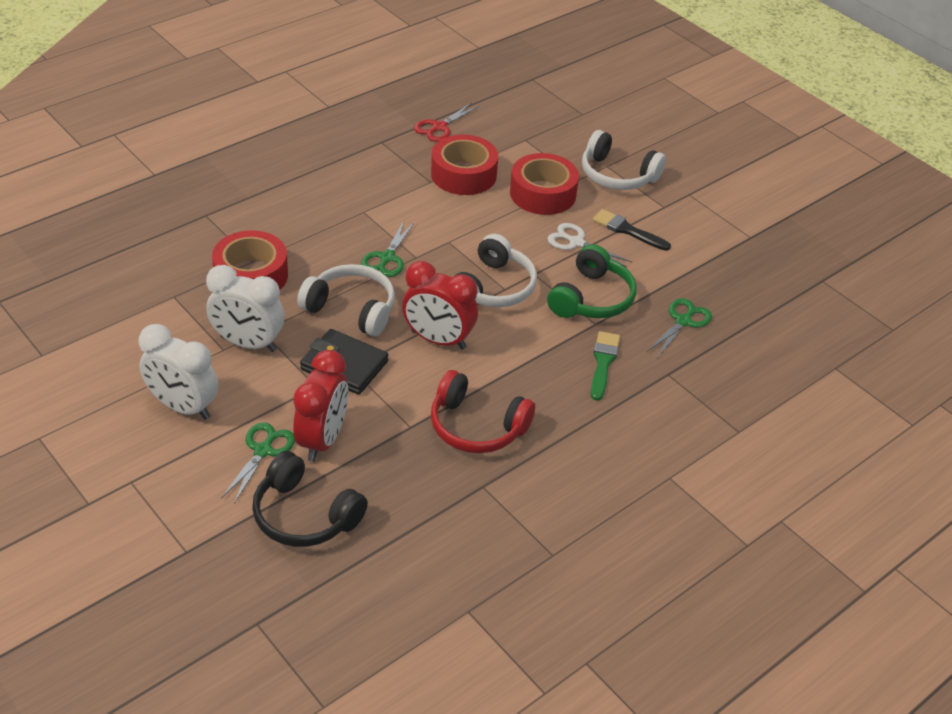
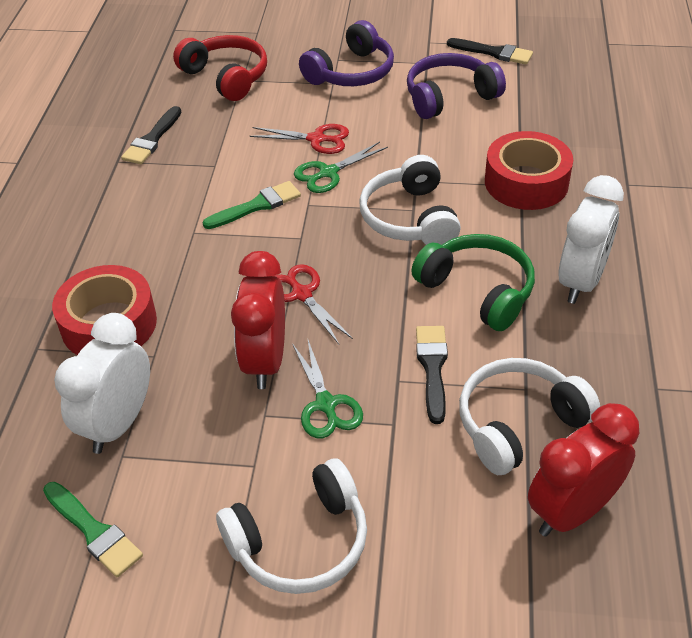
black brush: 1 -> 3
black headphones: 1 -> 0
black wallet: 1 -> 0
green brush: 1 -> 2
green scissors: 3 -> 2
purple headphones: 0 -> 2
red scissors: 1 -> 2
red tape: 3 -> 2
white scissors: 1 -> 0

